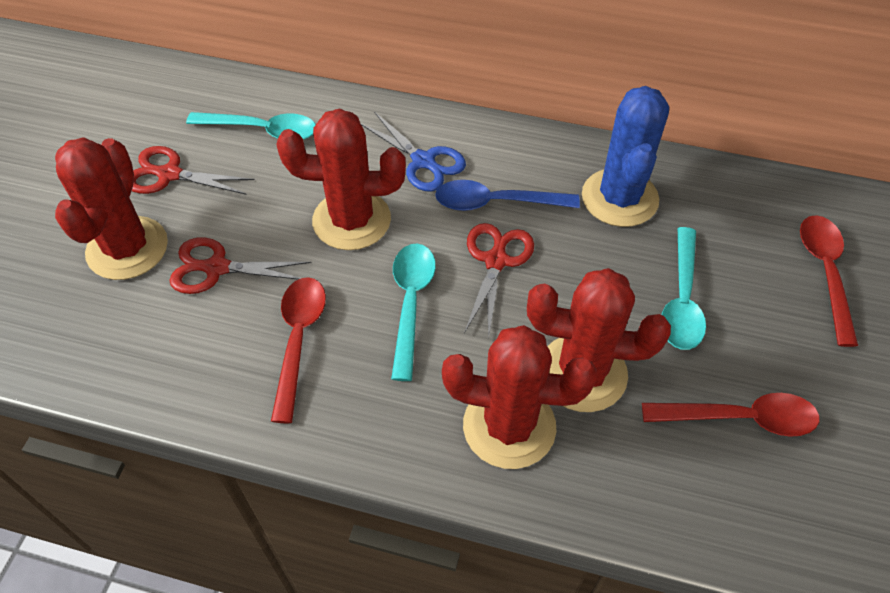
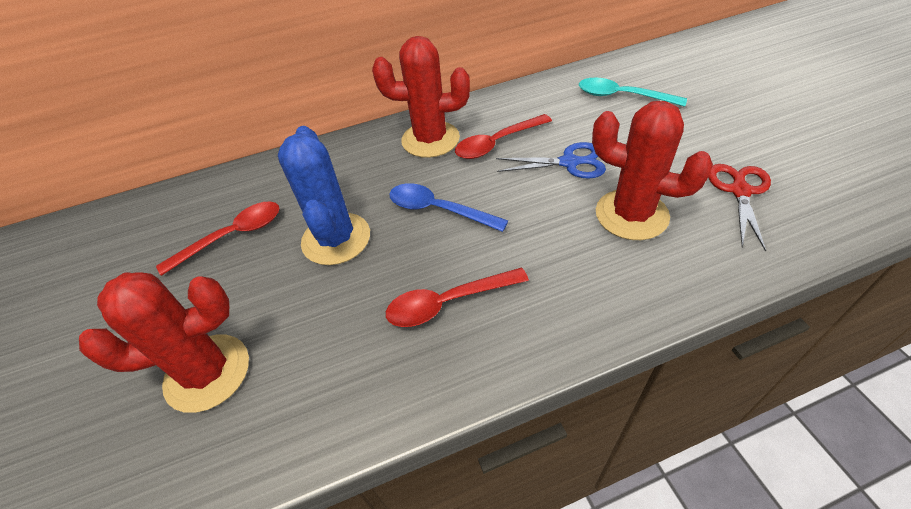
red cactus: 4 -> 3
red scissors: 3 -> 1
turquoise spoon: 3 -> 1

